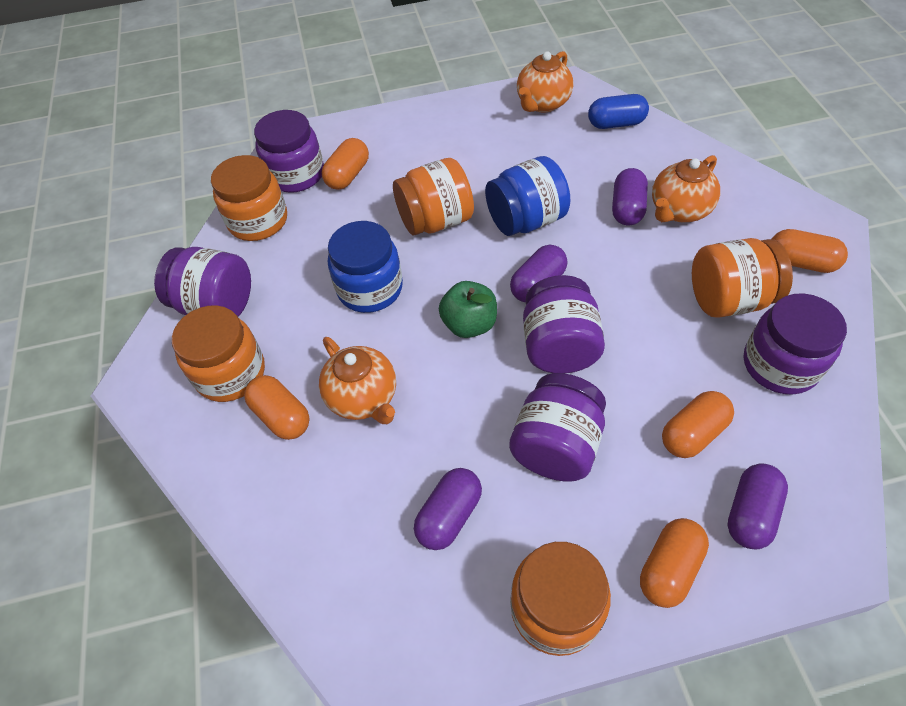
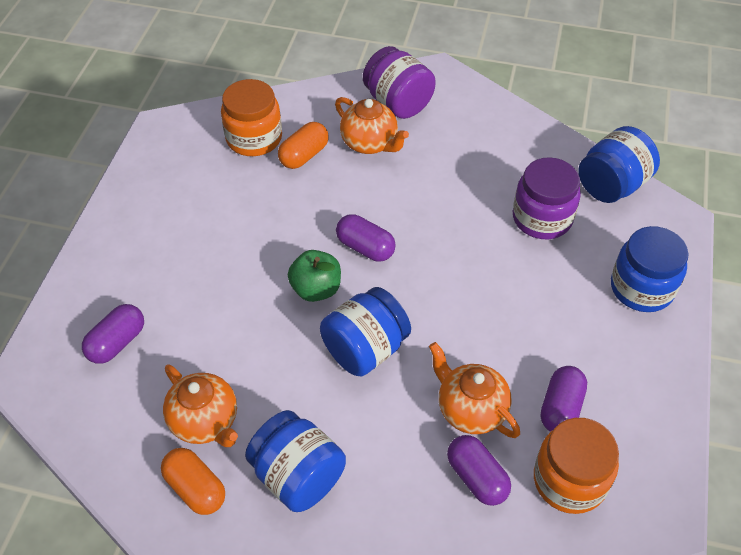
blue capsule: 1 -> 0
blue jar: 2 -> 4
orange capsule: 5 -> 2
orange jar: 5 -> 2
purple jar: 5 -> 2

